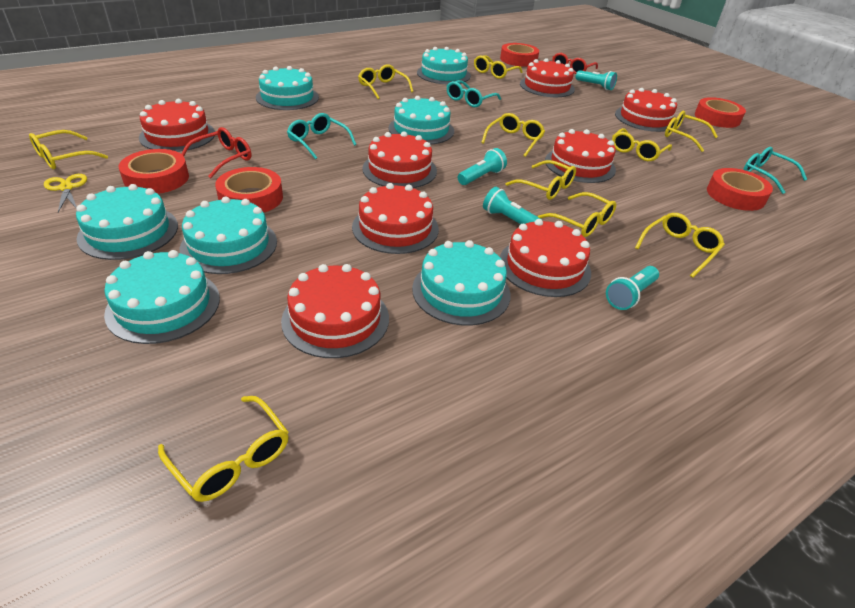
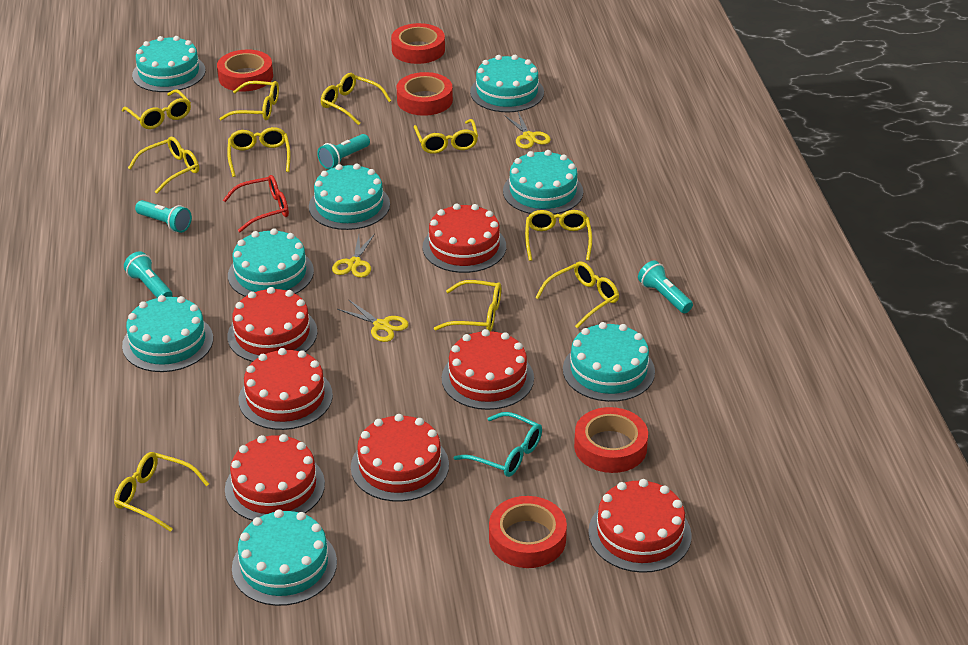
red cake: 8 -> 7
red glasses: 2 -> 1
turquoise cake: 7 -> 8
turquoise glasses: 3 -> 1
yellow scissors: 1 -> 3

